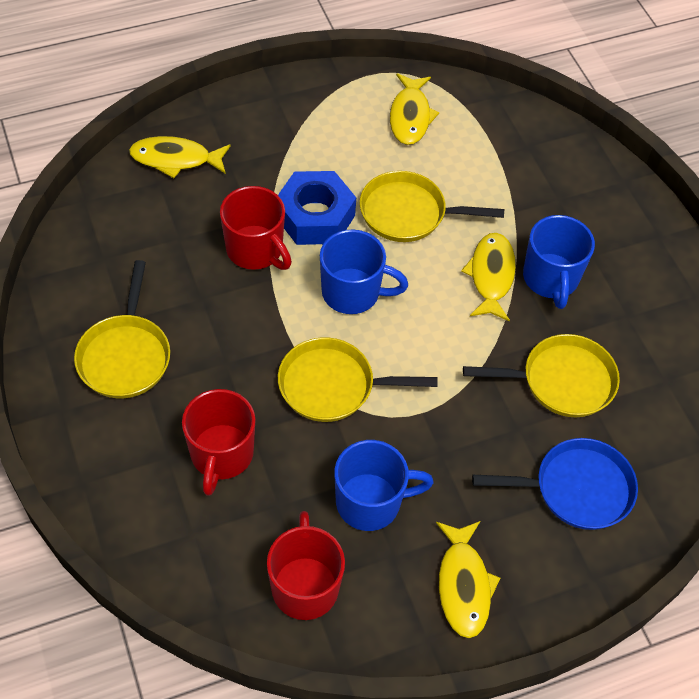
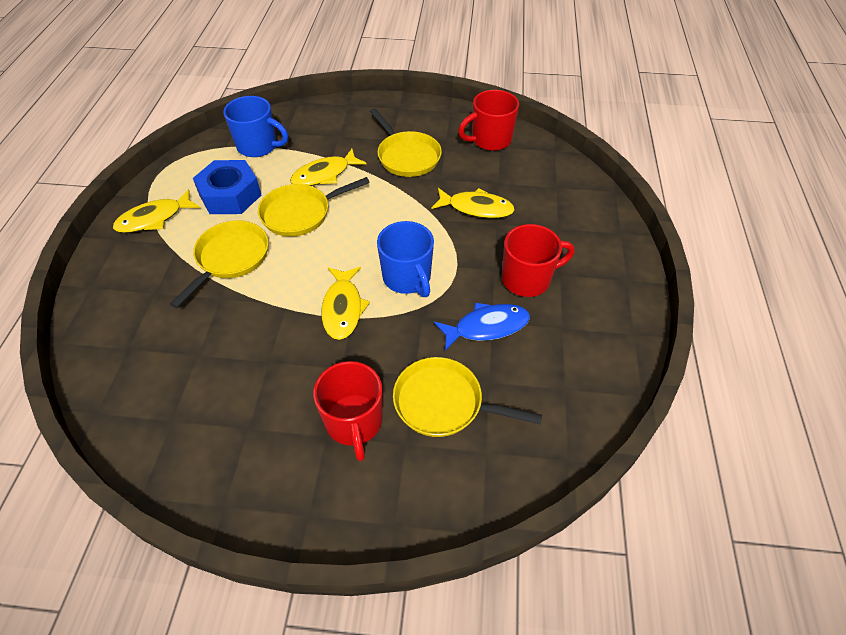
blue fish: 0 -> 1
blue mug: 3 -> 2
blue pan: 1 -> 0

